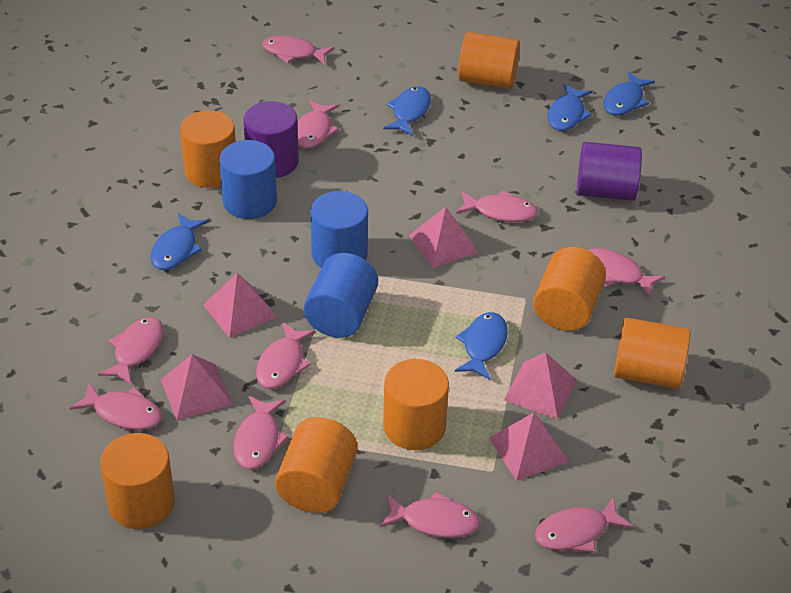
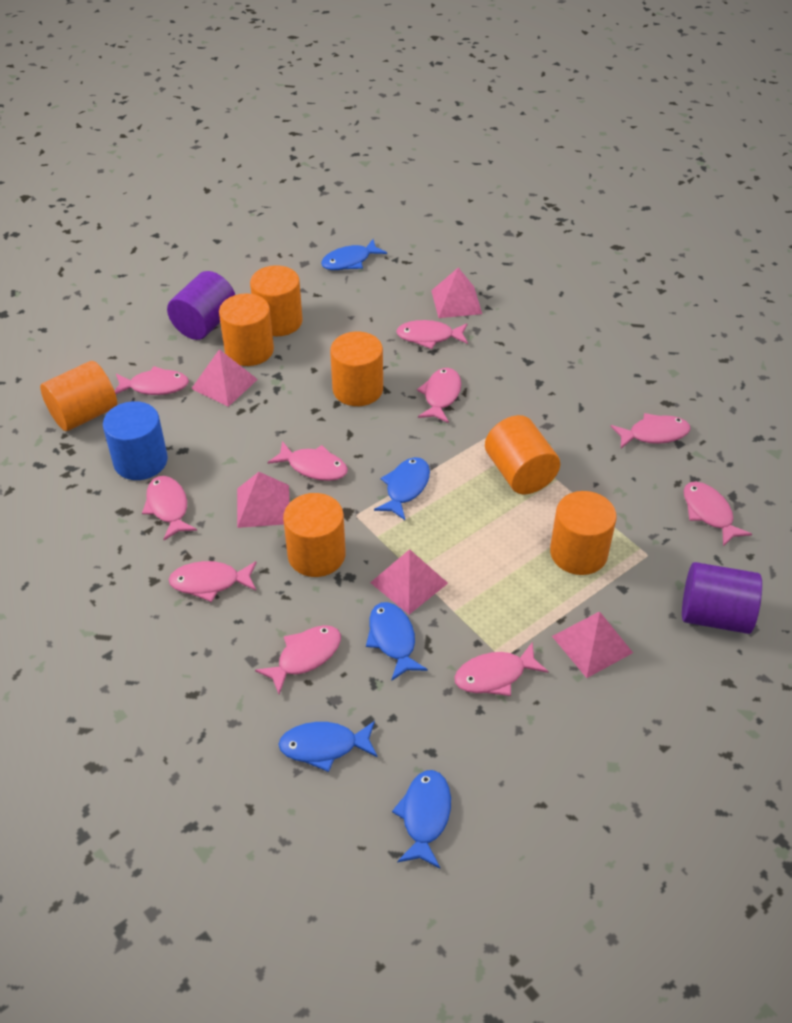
blue cylinder: 3 -> 1

